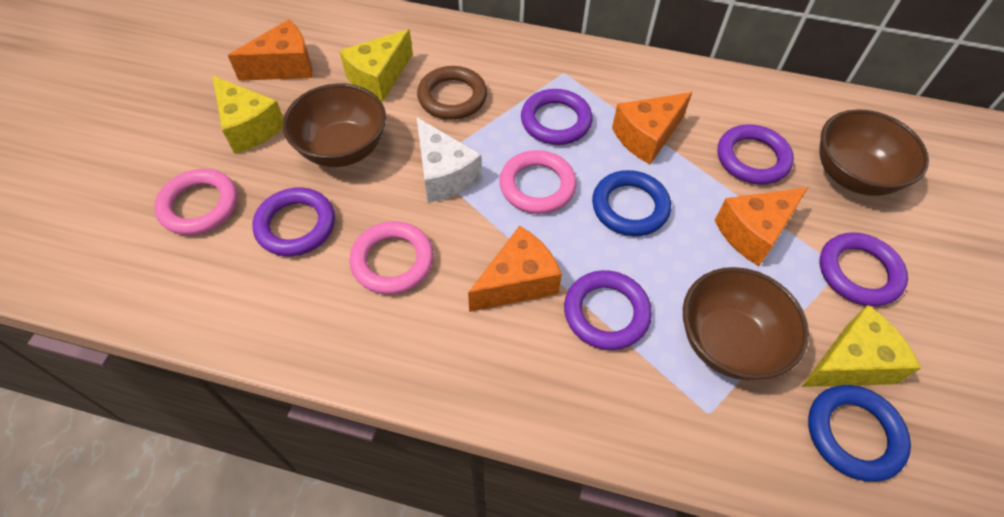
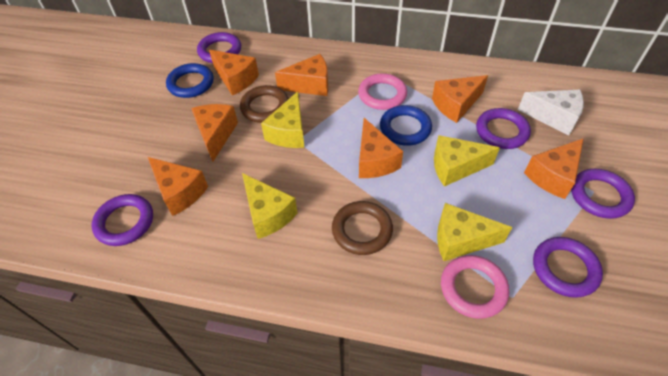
brown bowl: 3 -> 0
brown ring: 1 -> 2
orange cheese: 4 -> 7
pink ring: 3 -> 2
yellow cheese: 3 -> 4

